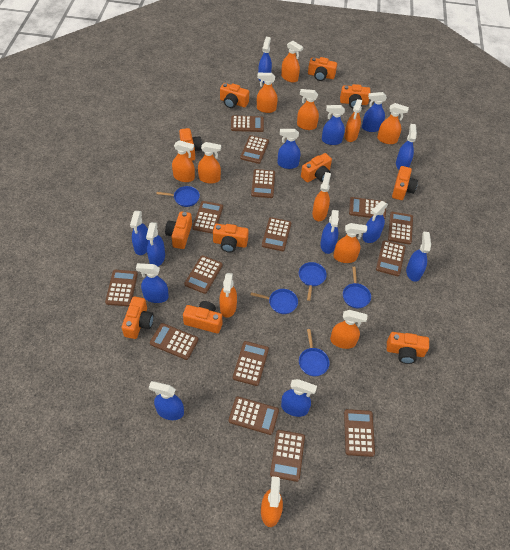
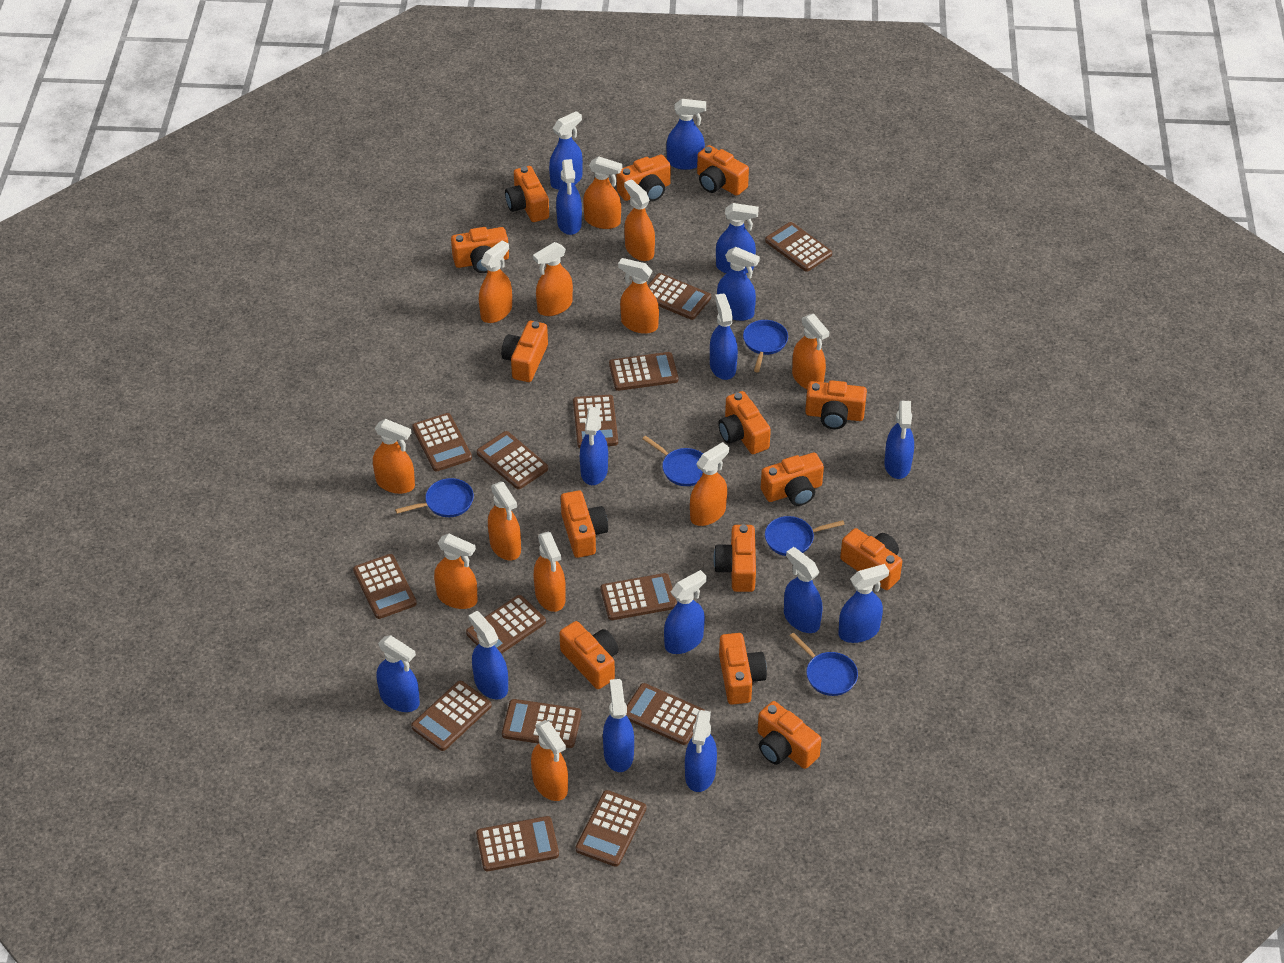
blue spray bottle: 13 -> 15
brown calculator: 15 -> 14
orange camera: 11 -> 14

